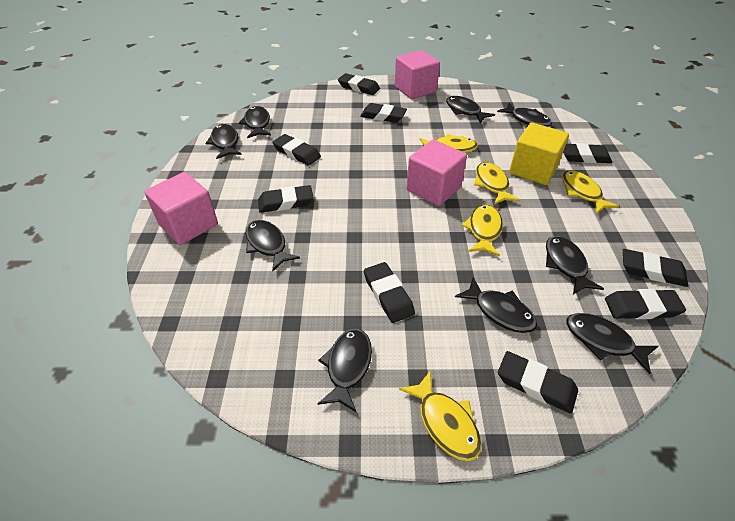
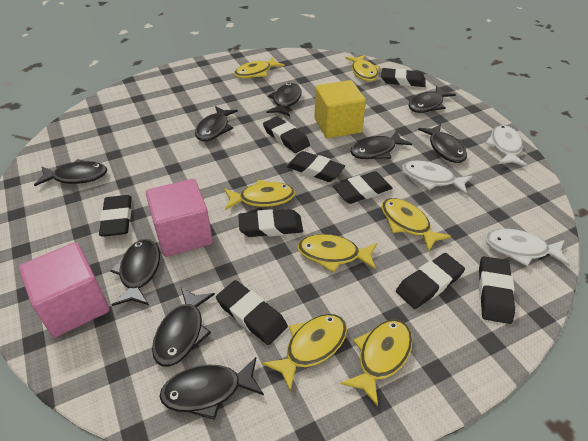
pink cube: 3 -> 2
white fish: 0 -> 3
yellow fish: 5 -> 7

